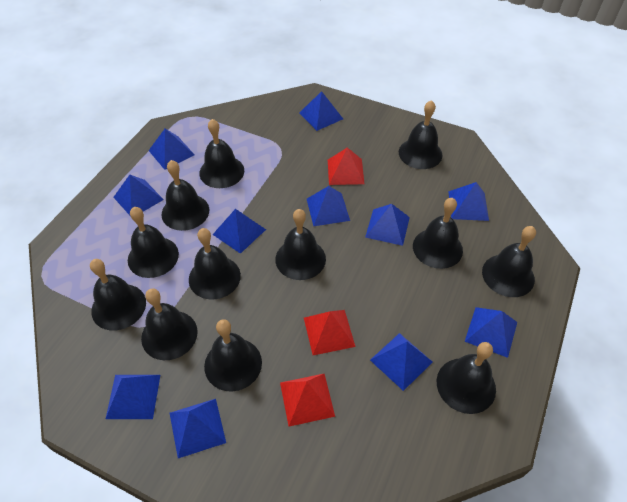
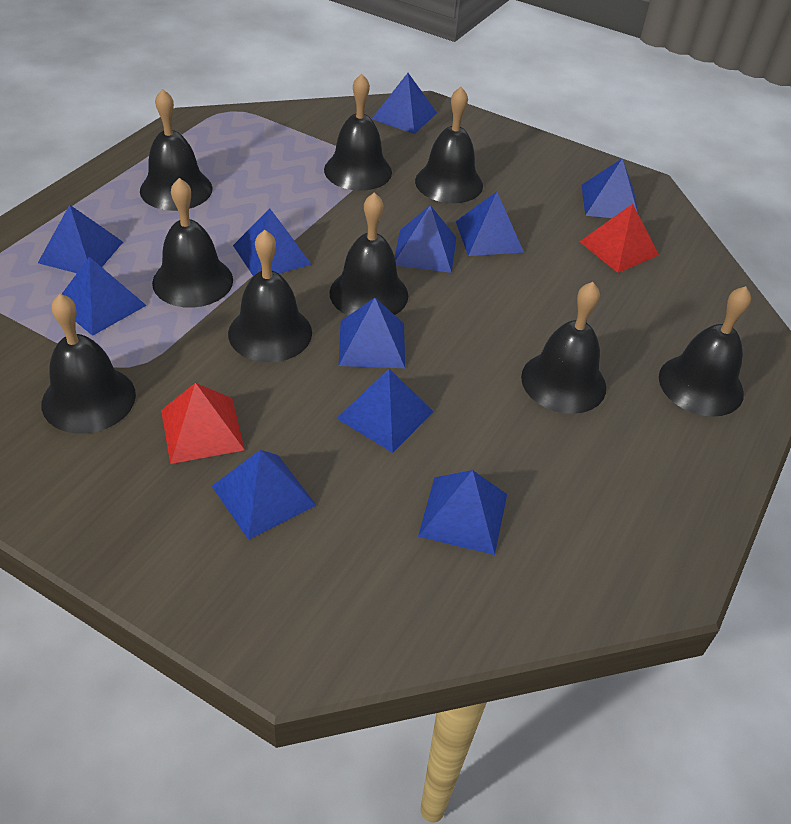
black bell: 12 -> 9
red pyramid: 3 -> 2

